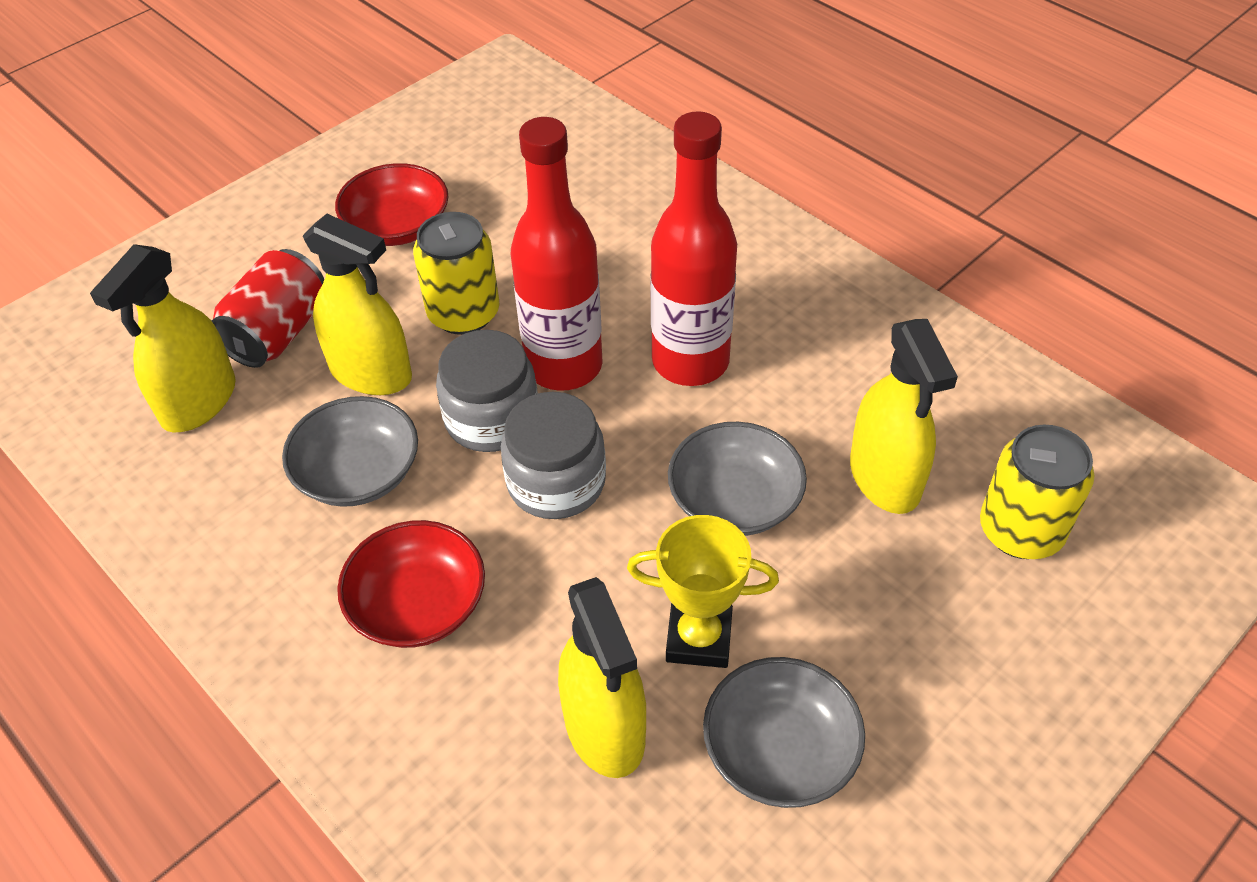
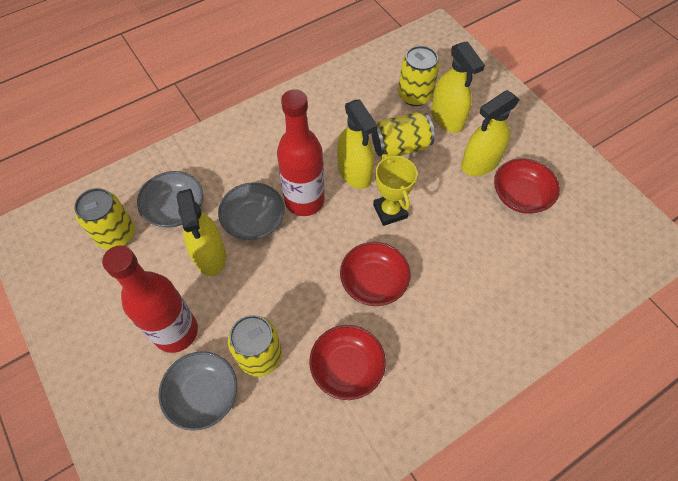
grey jar: 2 -> 0
red bowl: 2 -> 3
red can: 1 -> 0
yellow can: 2 -> 4

